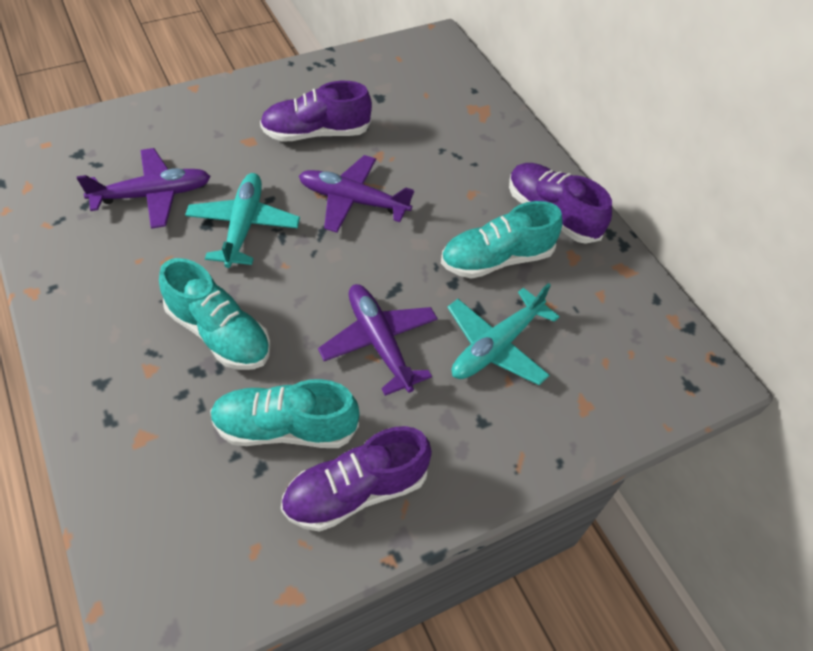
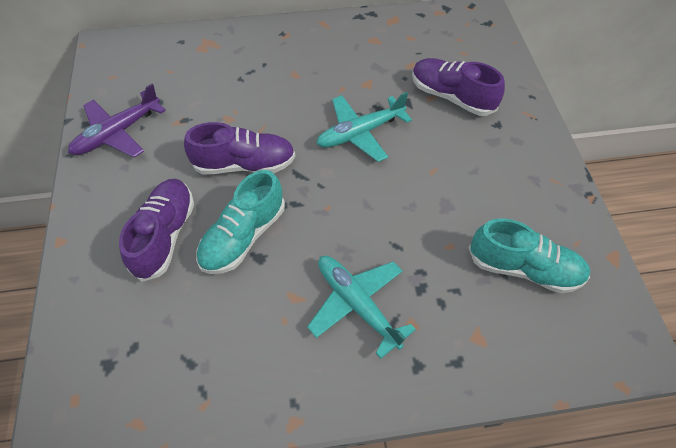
purple plane: 3 -> 1
turquoise shoe: 3 -> 2

